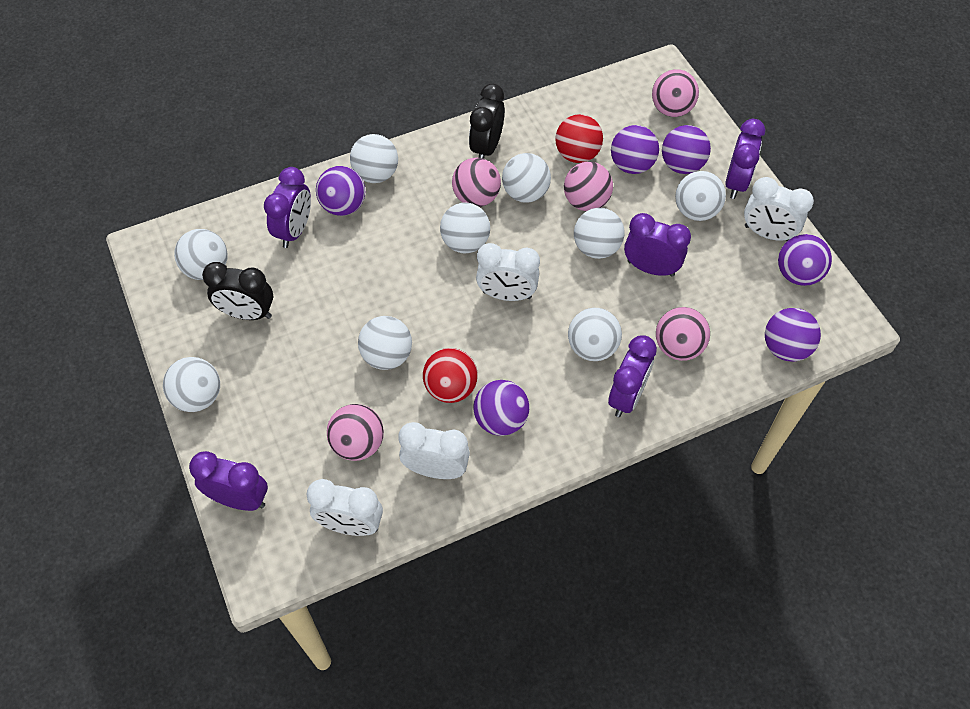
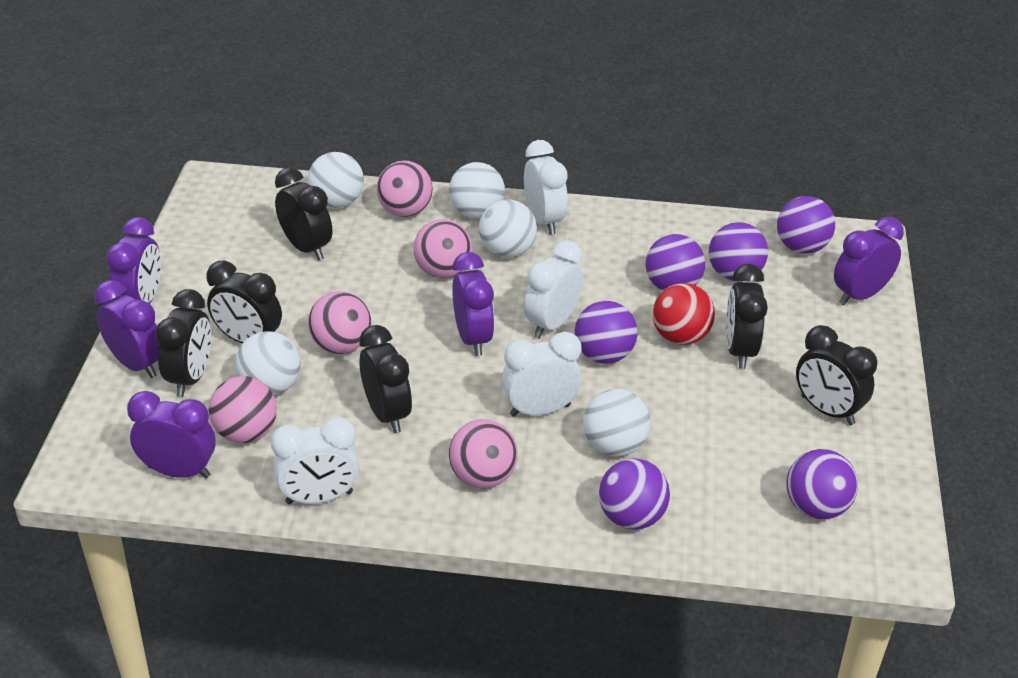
black clock: 2 -> 6
red ball: 2 -> 1
white ball: 9 -> 5

